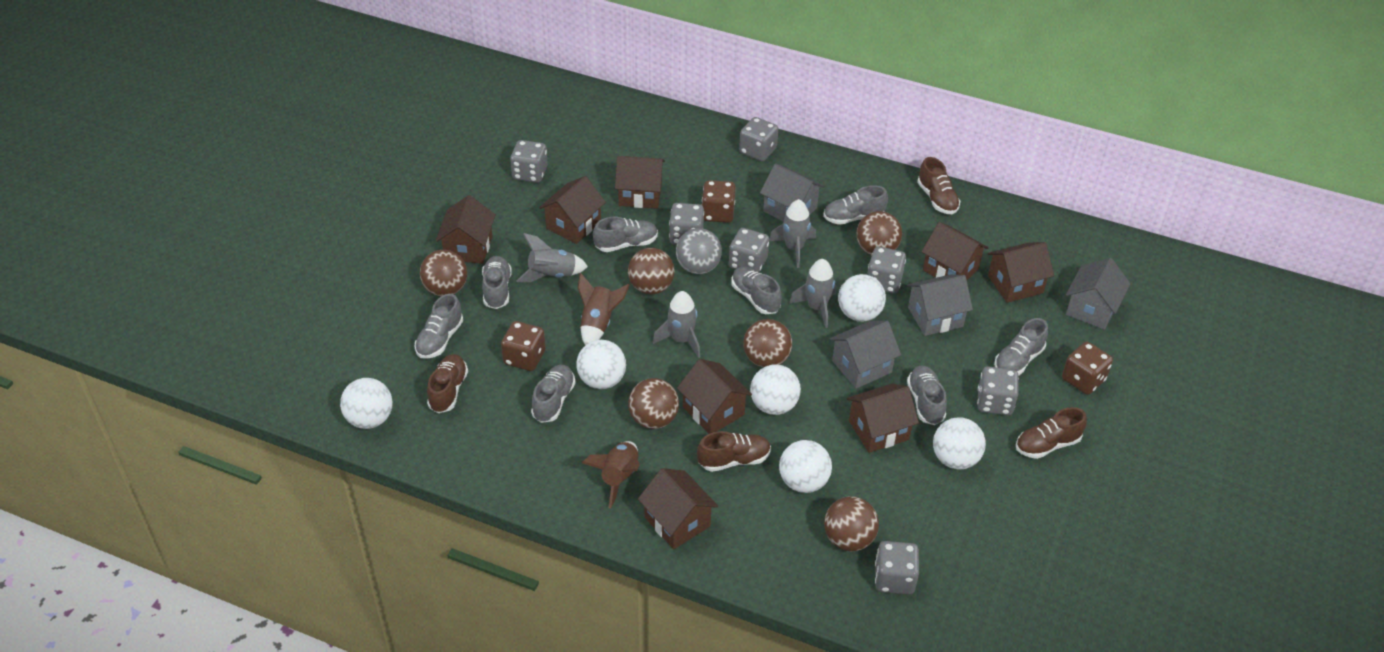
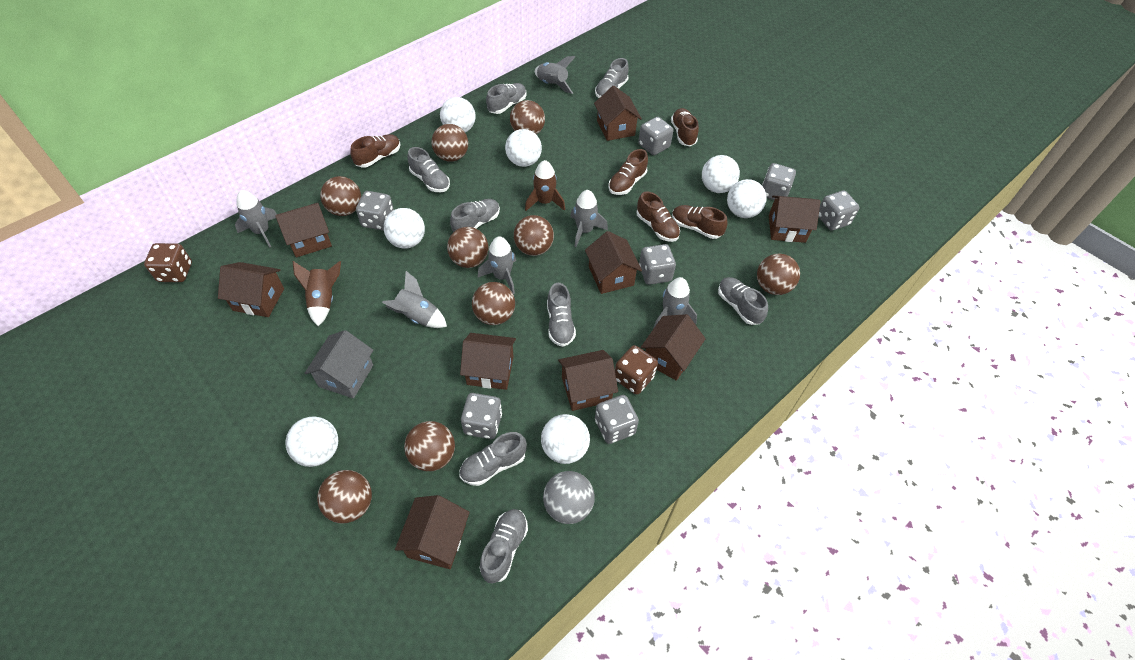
brown ball: 6 -> 9
brown dice: 3 -> 2
brown house: 8 -> 9
brown shoe: 4 -> 5
grey house: 4 -> 1
grey rocket: 4 -> 6
white ball: 6 -> 7

